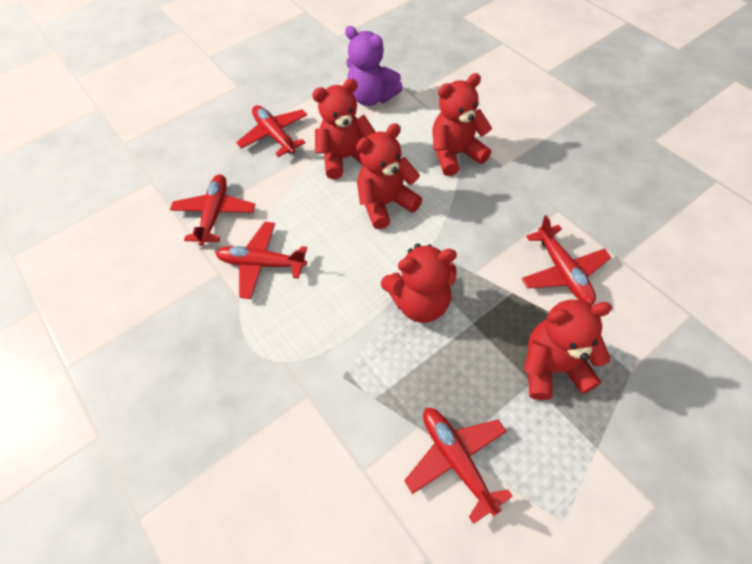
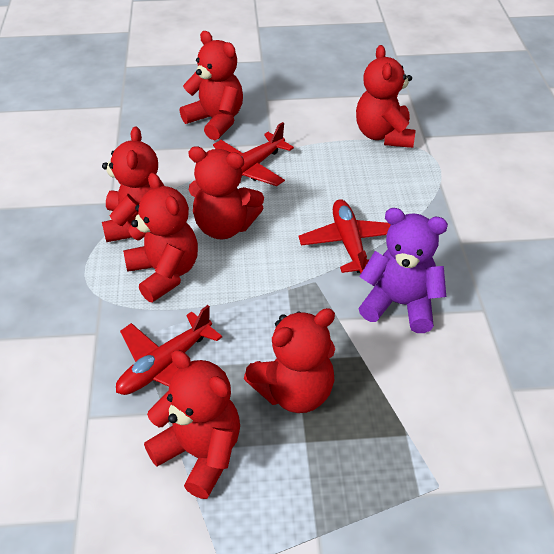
red plane: 5 -> 3
red teddy bear: 5 -> 7

